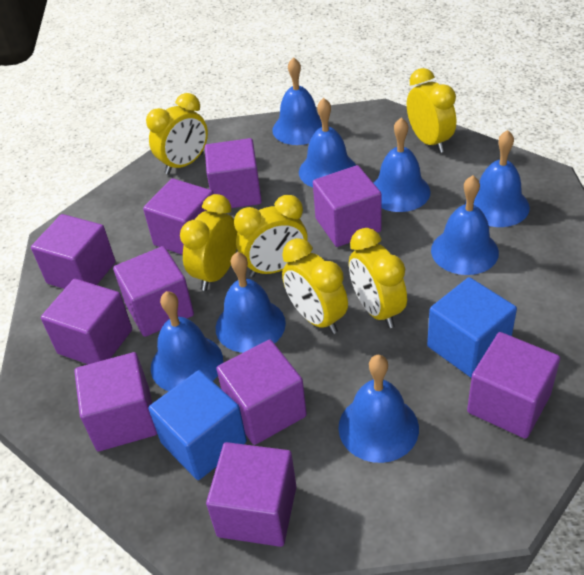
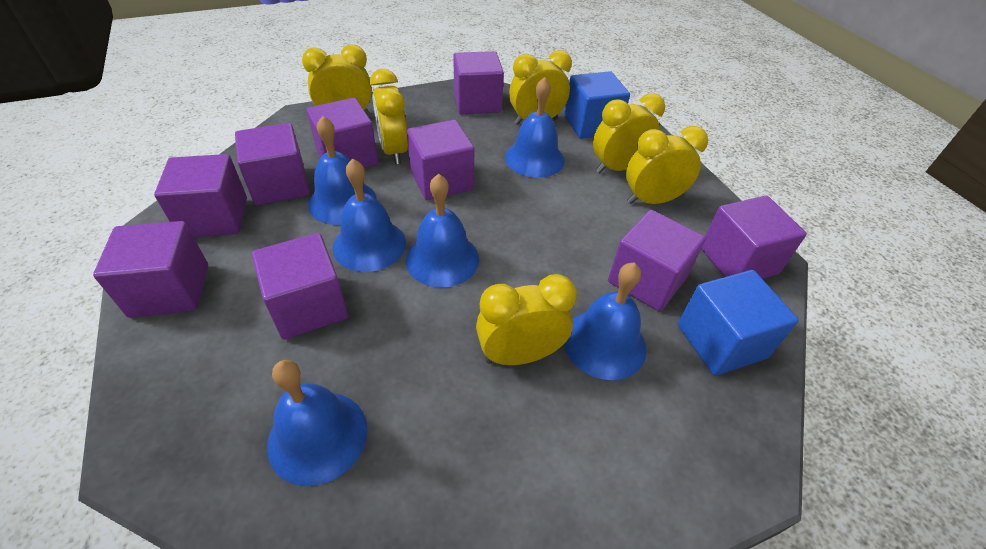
blue bell: 8 -> 6
purple cube: 10 -> 9

